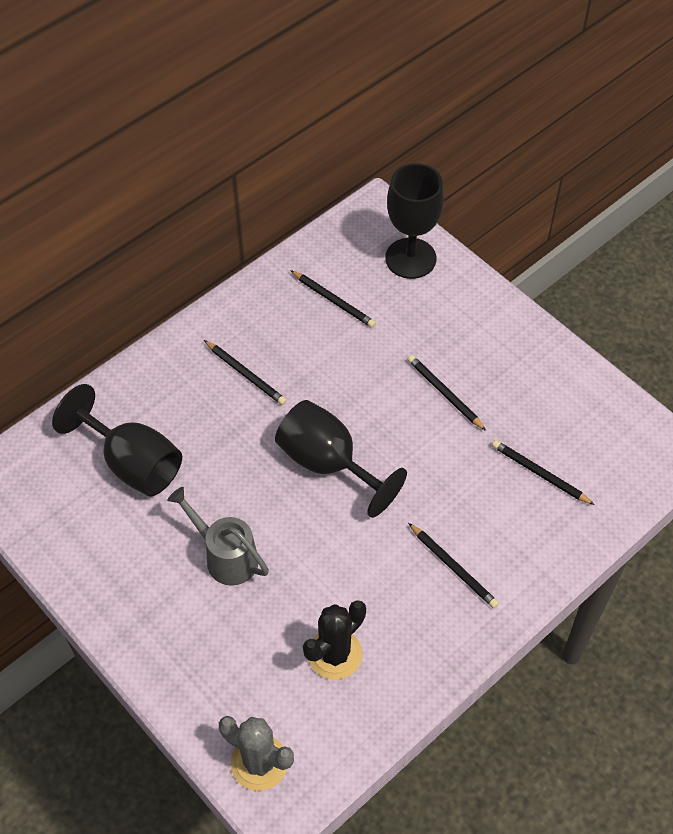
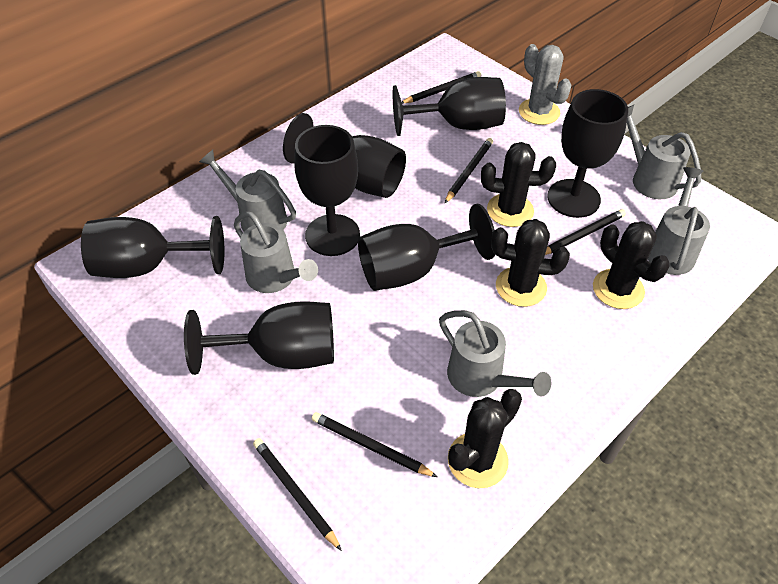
black cactus: 1 -> 4
black goblet: 3 -> 7
grey watering can: 1 -> 5

